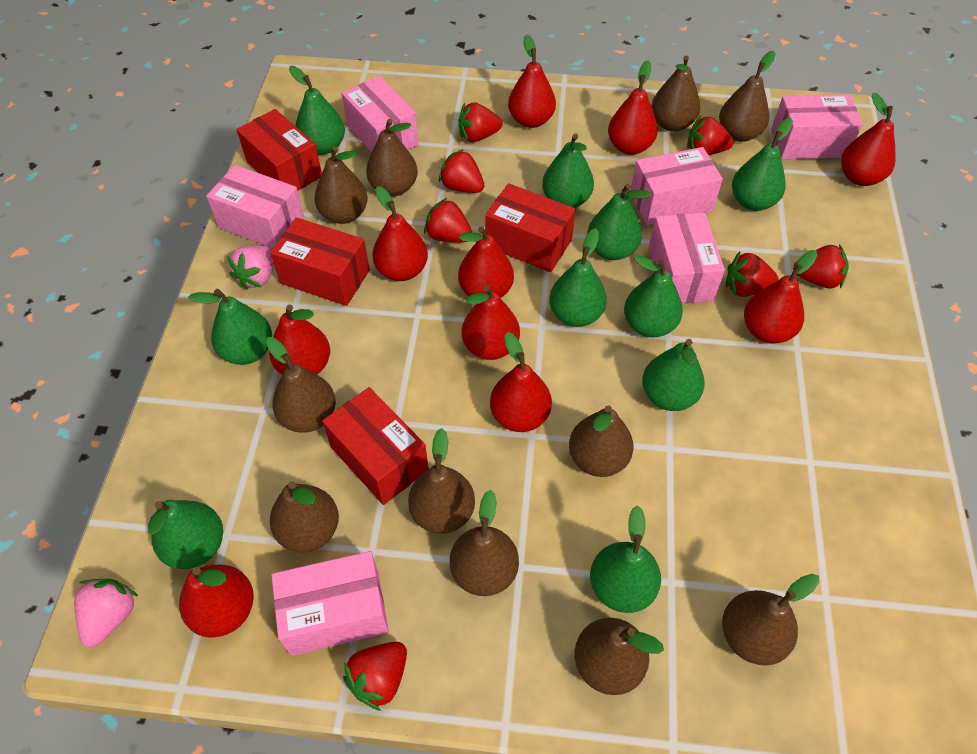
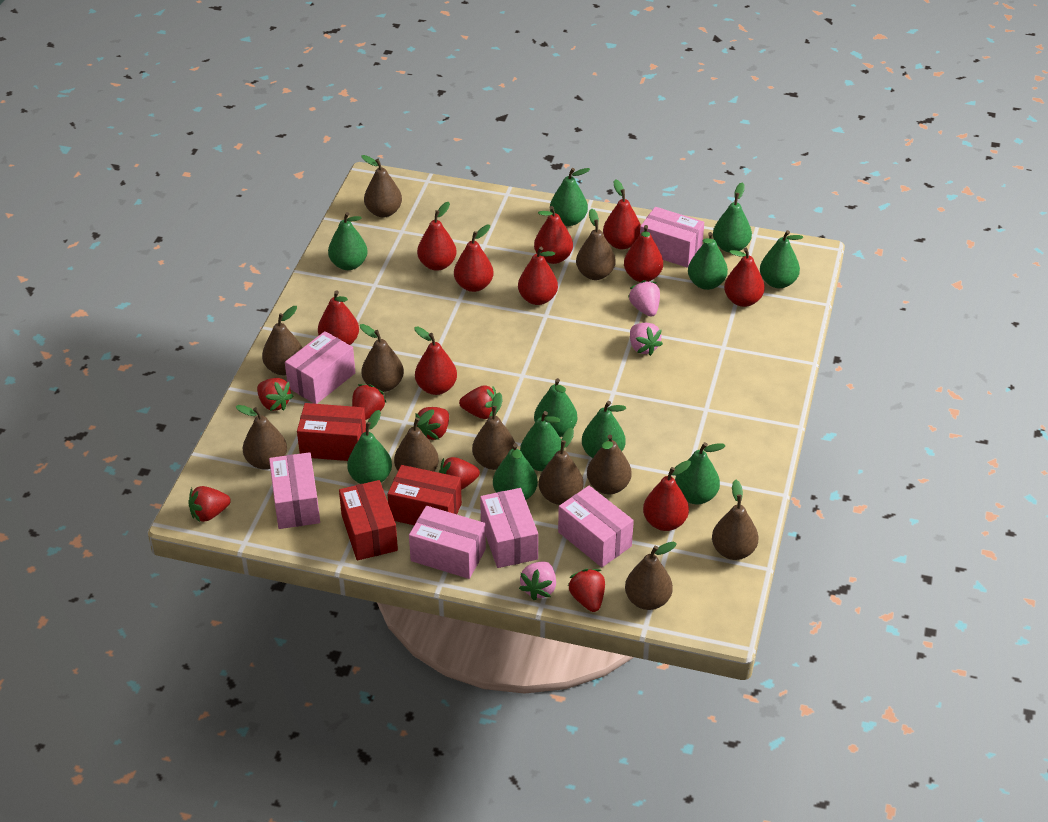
green pear: 10 -> 11
pink strawberry: 2 -> 3
red box: 4 -> 3

